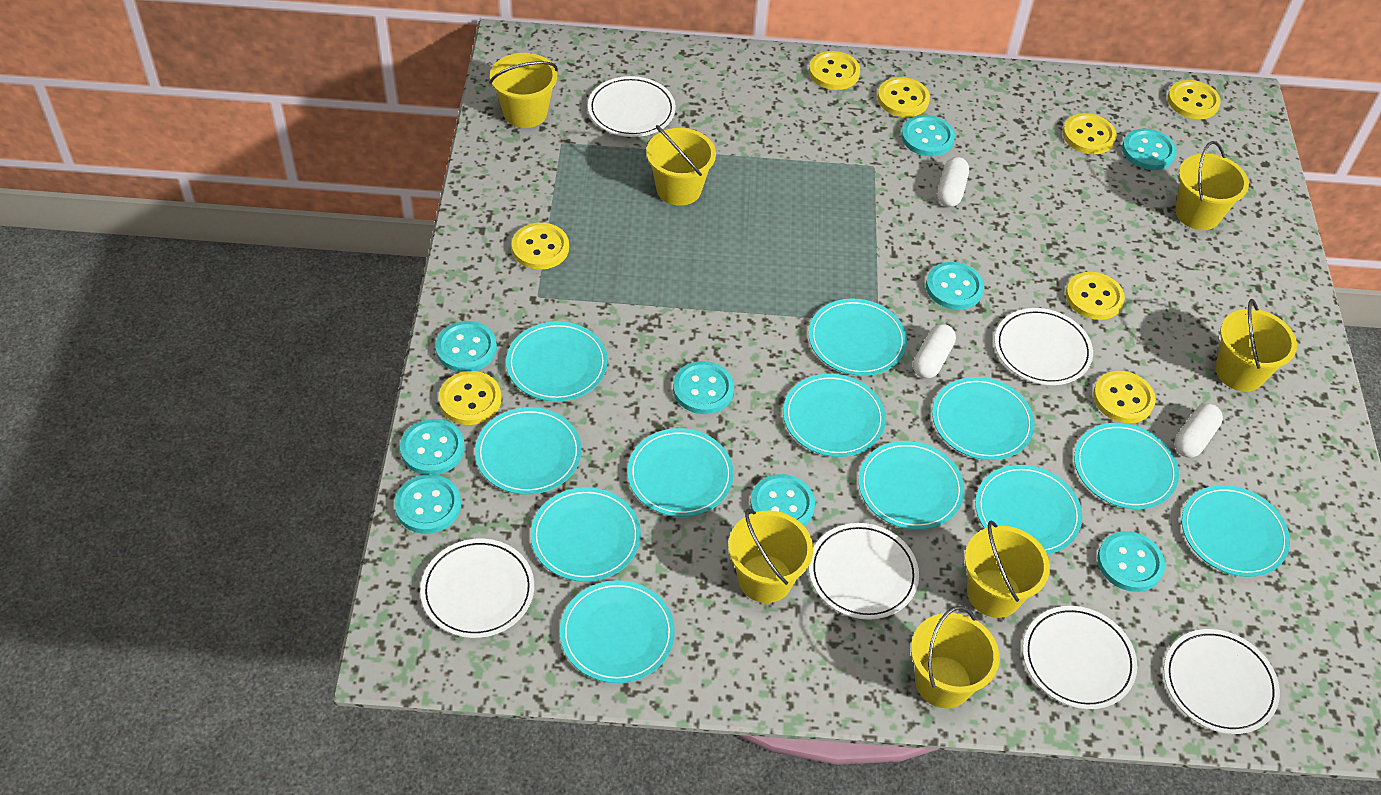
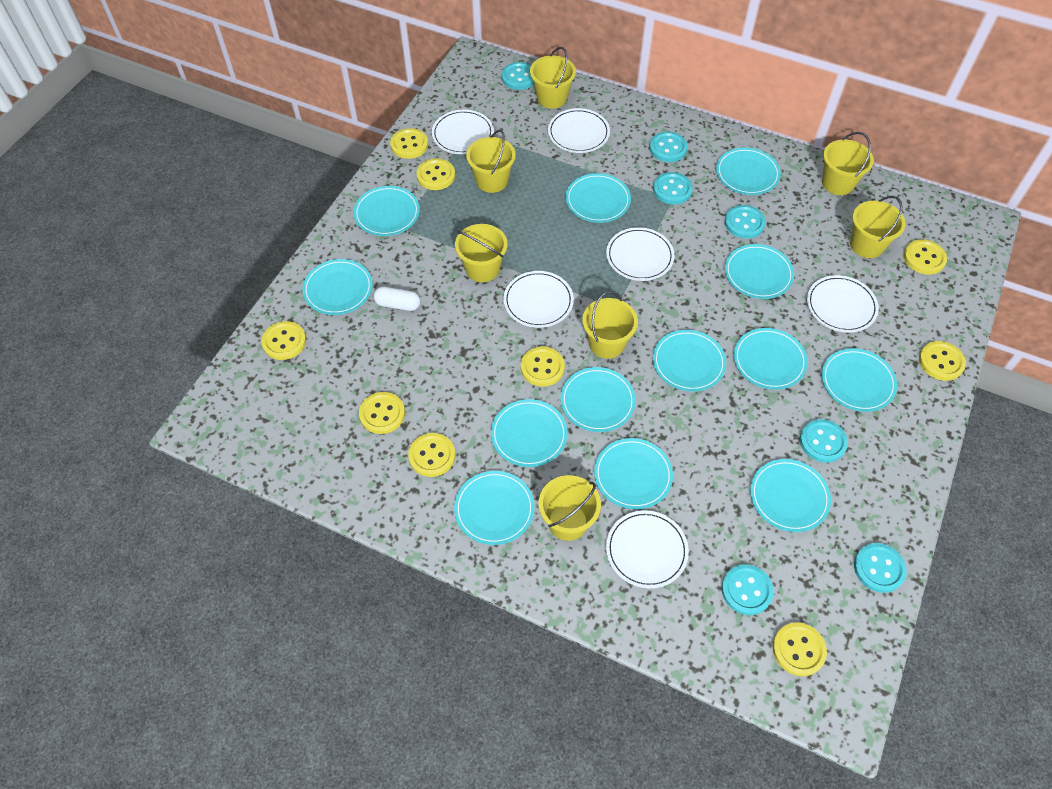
turquoise button: 9 -> 7
turquoise plate: 12 -> 13
white capsule: 3 -> 1
yellow button: 8 -> 9

